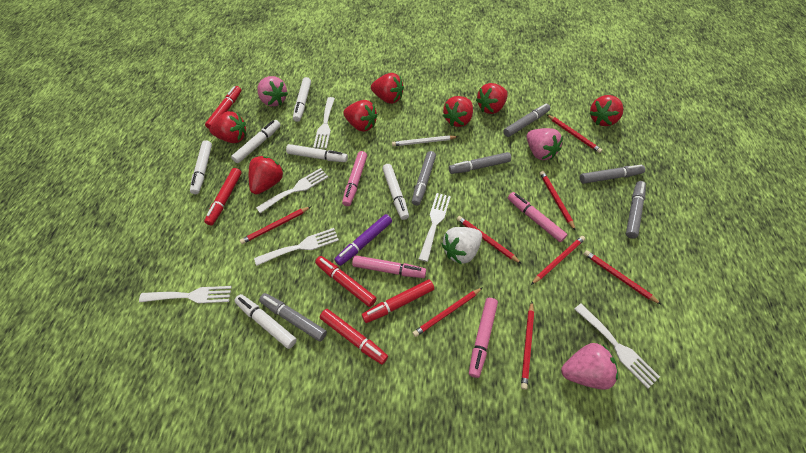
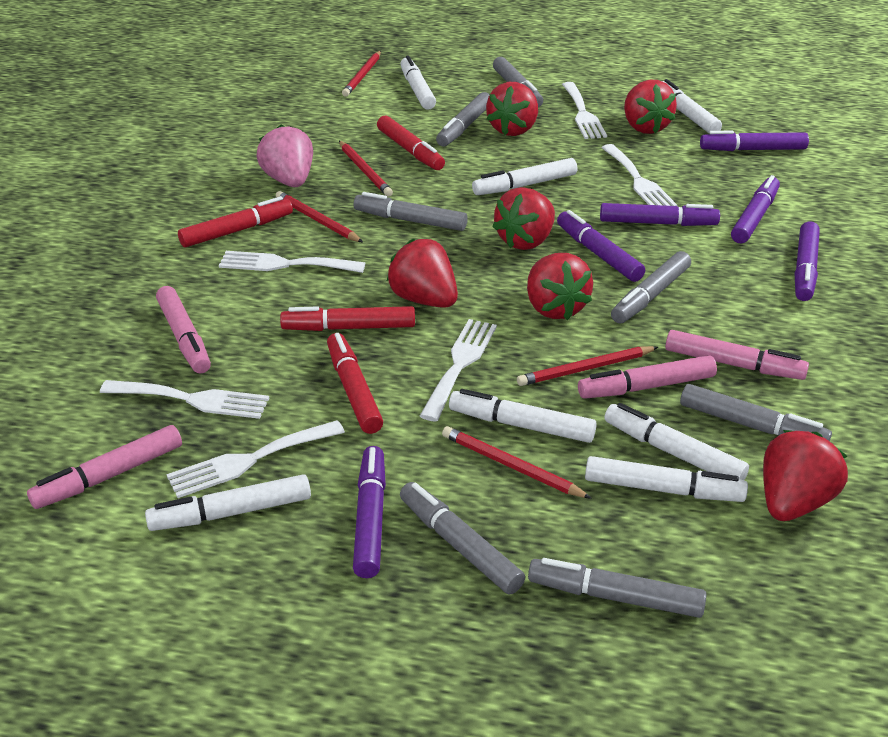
grey marker: 6 -> 7
pink strawberry: 3 -> 1
purple marker: 1 -> 6
red marker: 5 -> 4
red pencil: 8 -> 5
red strawberry: 7 -> 6
white marker: 6 -> 7
white pencil: 1 -> 0
white strawberry: 1 -> 0

